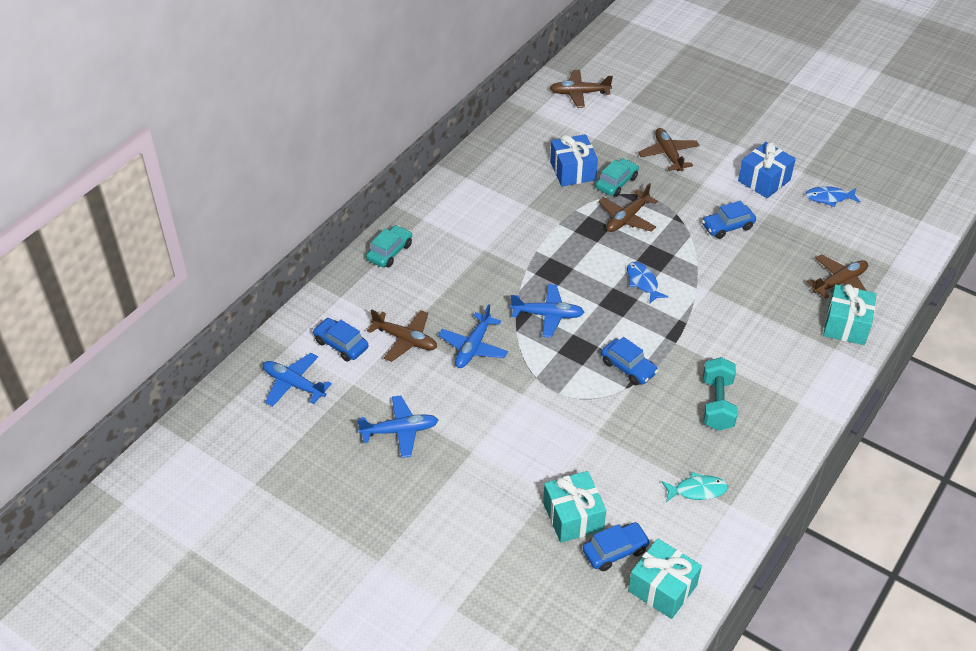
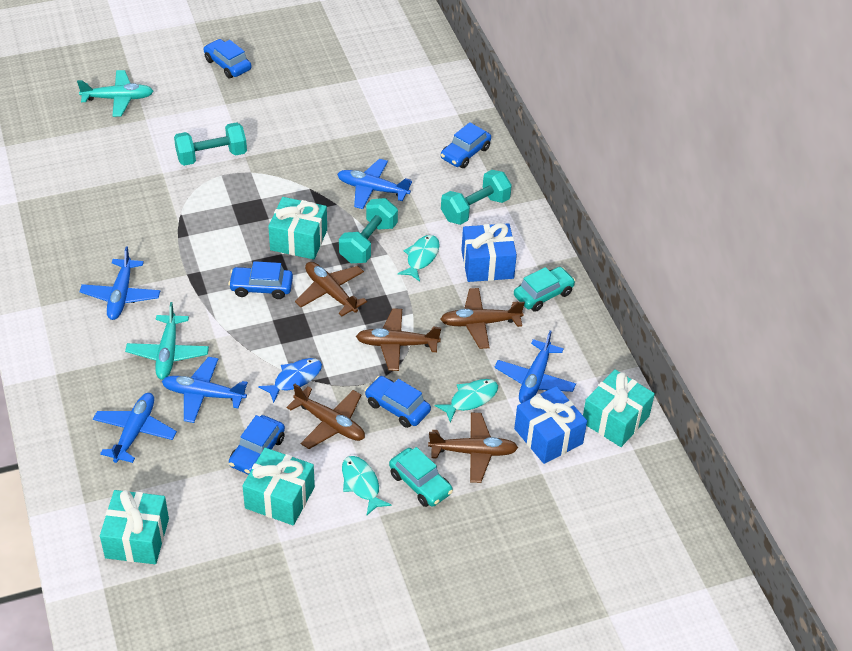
blue car: 4 -> 5
blue fish: 2 -> 1
blue plane: 4 -> 5
turquoise dumbbell: 1 -> 3
turquoise fish: 1 -> 3
turquoise gift: 3 -> 4
turquoise plane: 0 -> 2

